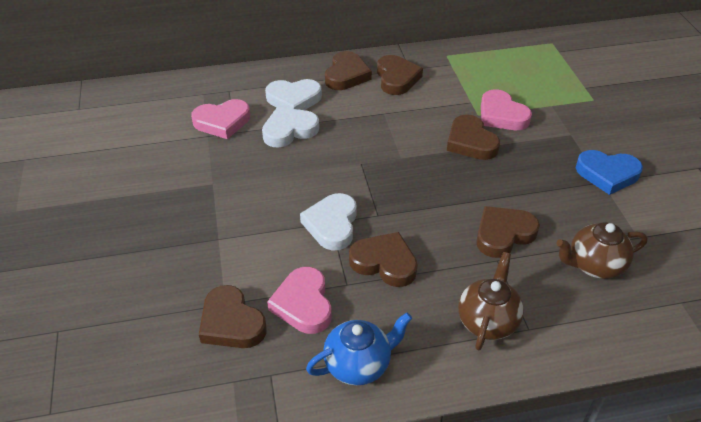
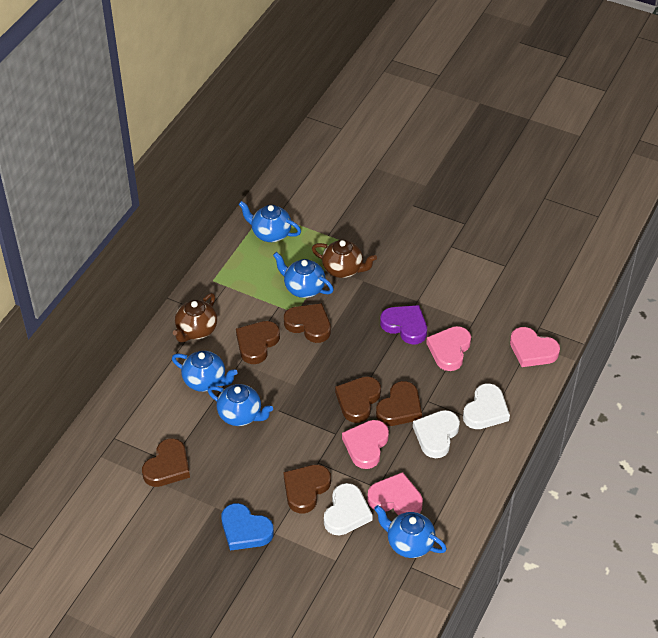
blue teapot: 1 -> 5
pink heart: 3 -> 4
purple heart: 0 -> 1

